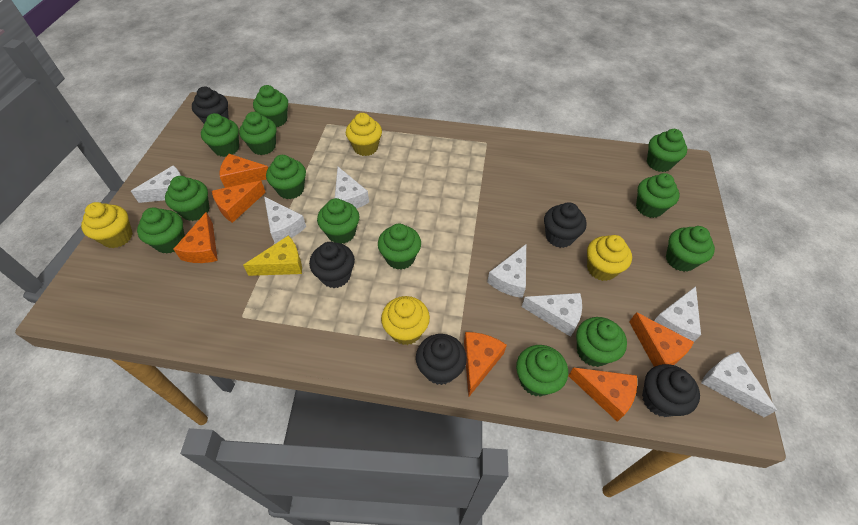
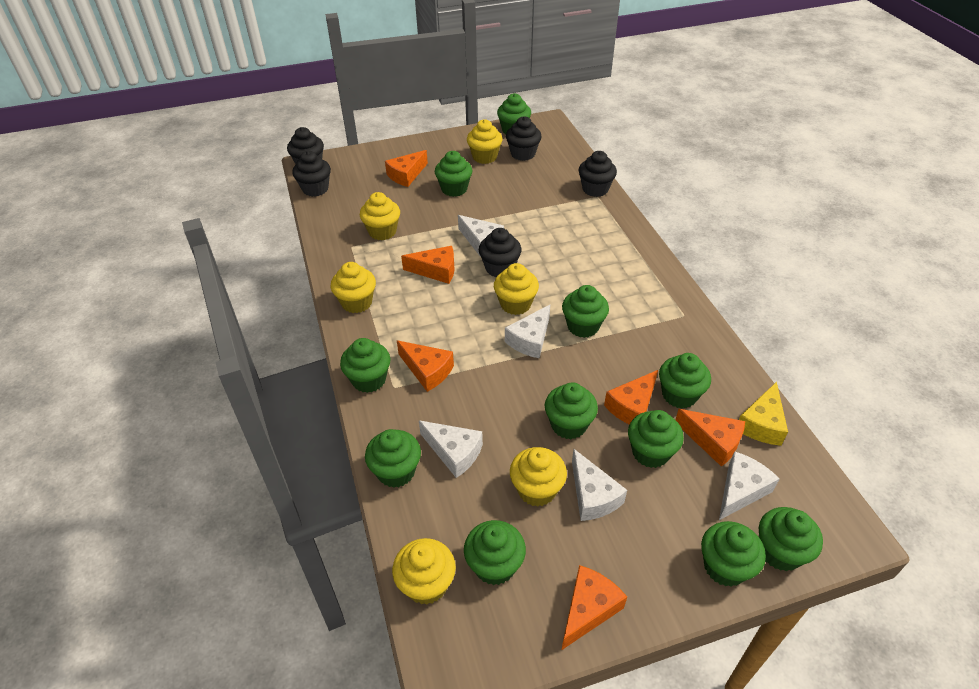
green cupcake: 13 -> 11
white cheese: 7 -> 5
yellow cupcake: 4 -> 6

